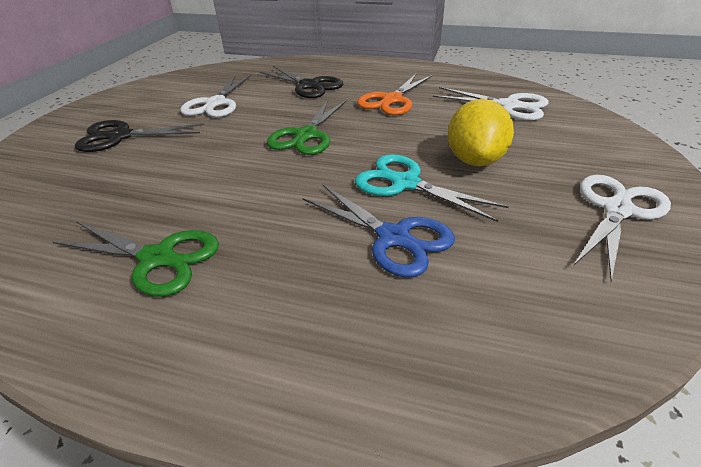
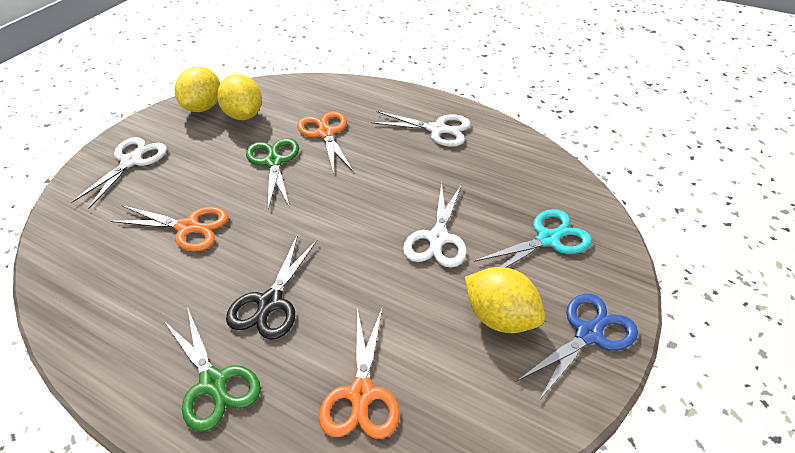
black scissors: 2 -> 1
orange scissors: 1 -> 3
yellow lemon: 1 -> 3

